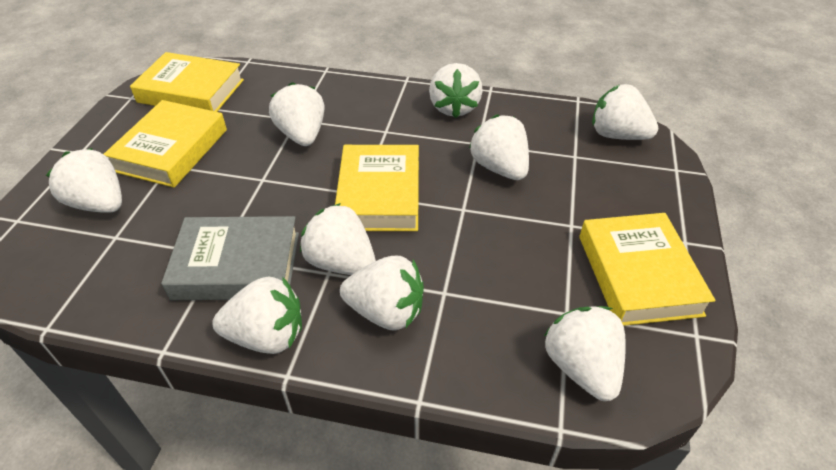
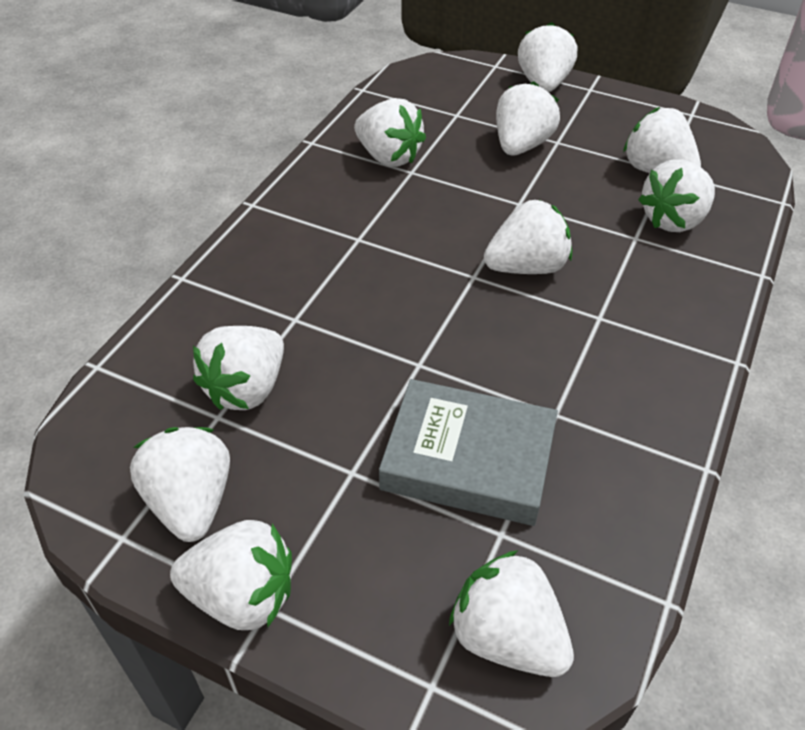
white strawberry: 9 -> 10
yellow book: 4 -> 0

